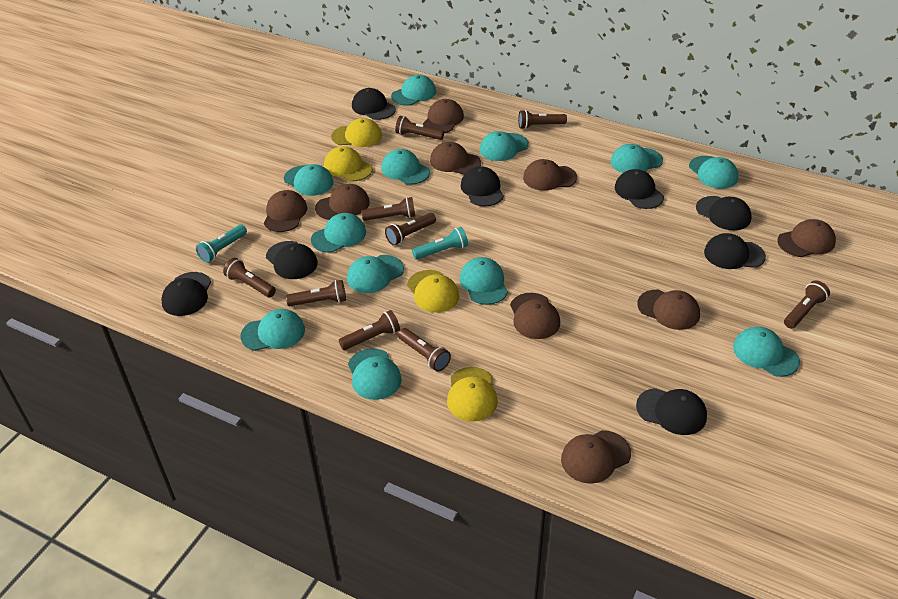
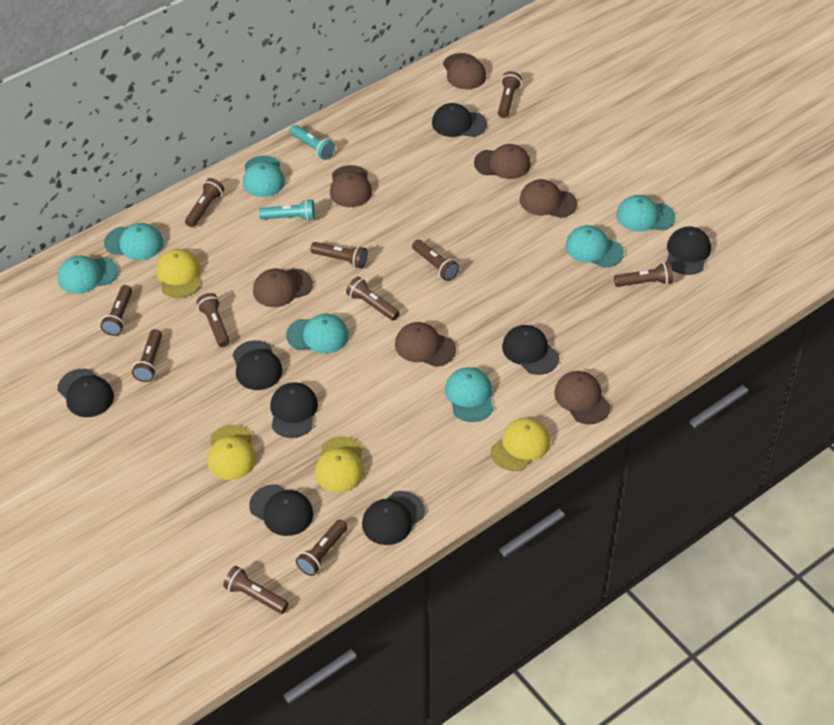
brown cap: 9 -> 7
brown flashlight: 9 -> 11
turquoise cap: 12 -> 7

